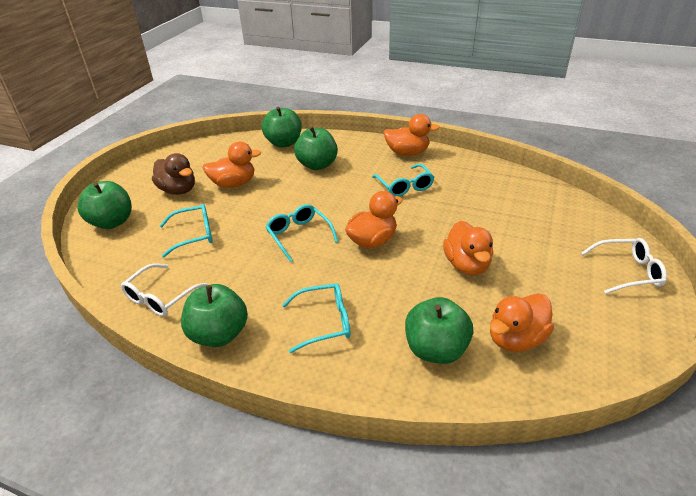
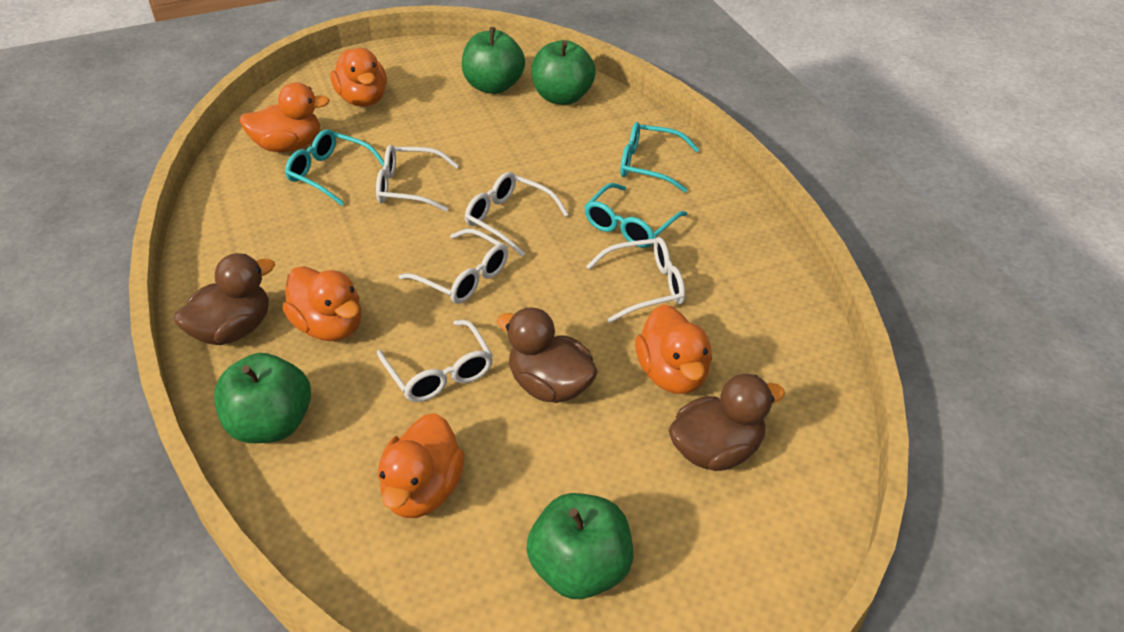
brown duck: 1 -> 3
green apple: 5 -> 4
turquoise glasses: 4 -> 3
white glasses: 2 -> 5

